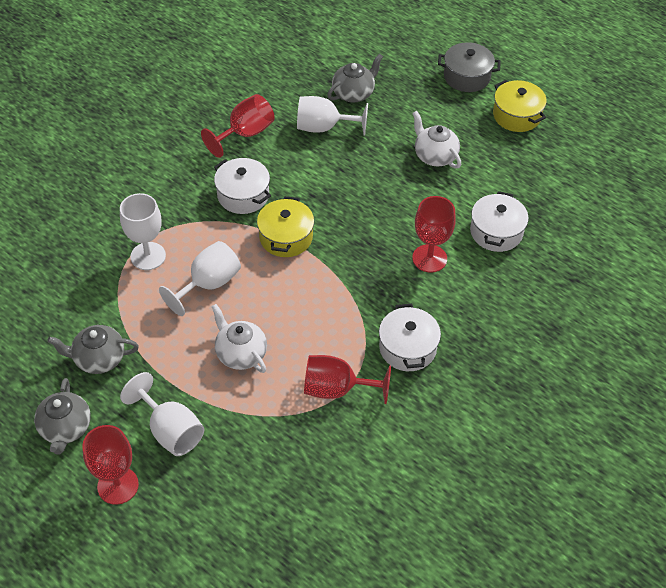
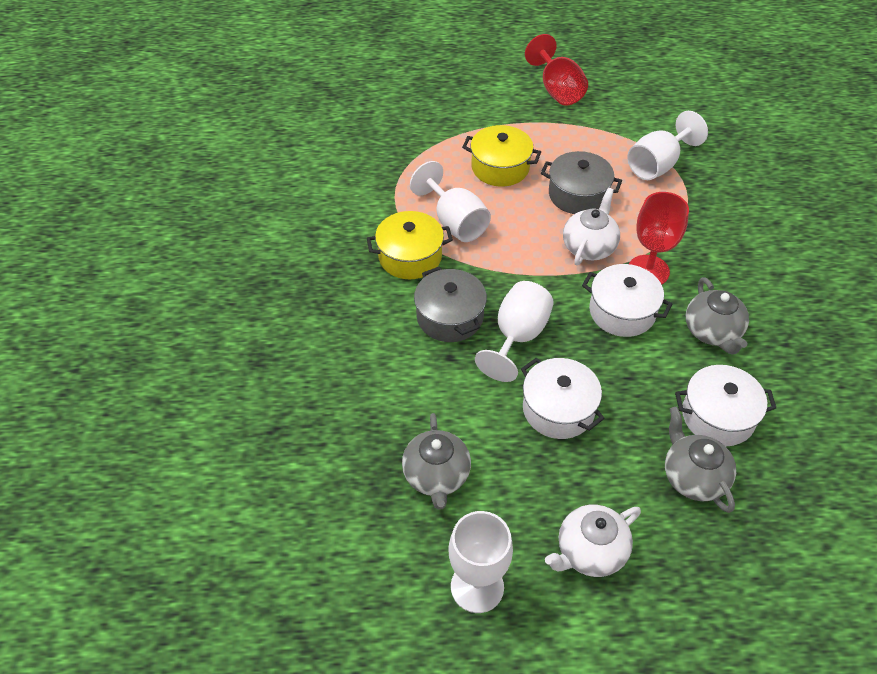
grey pot: 1 -> 2
red goblet: 4 -> 2

